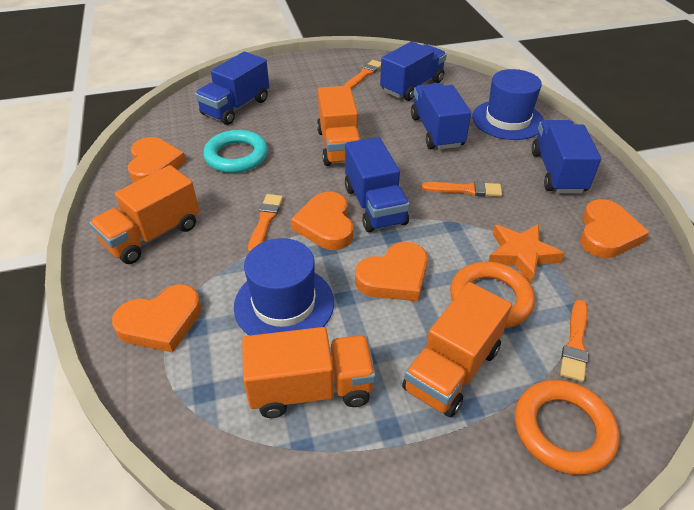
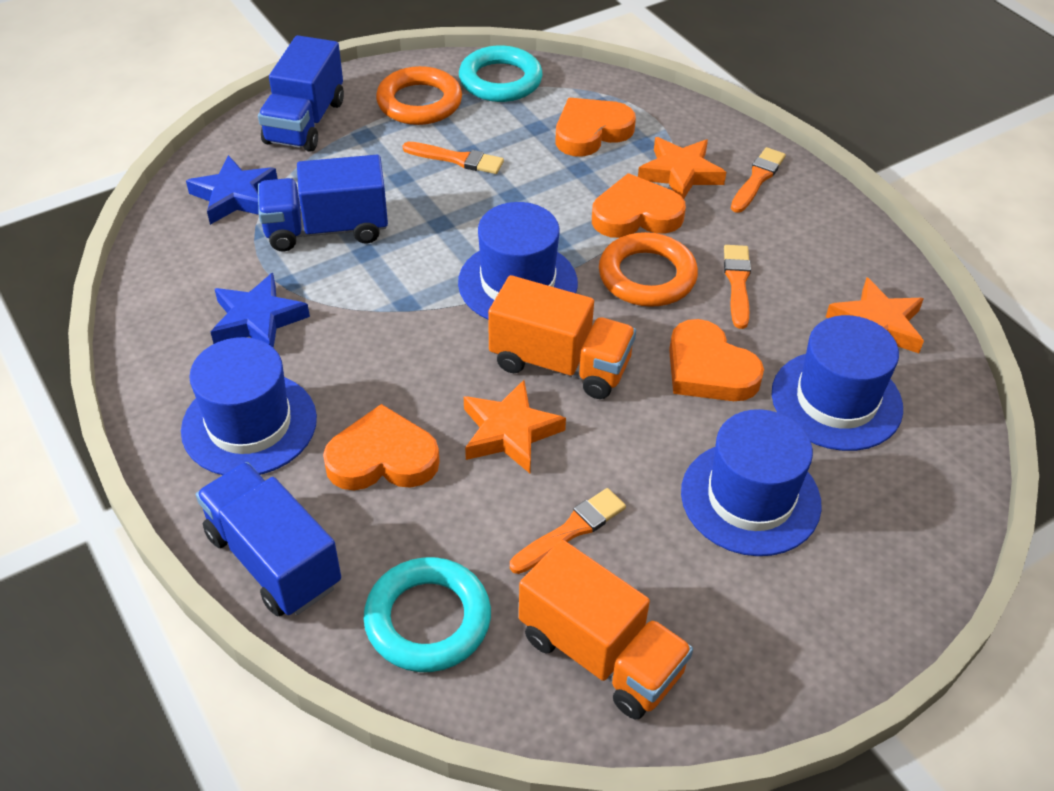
blue hat: 2 -> 4
blue star: 0 -> 2
blue truck: 5 -> 3
orange heart: 5 -> 4
orange star: 1 -> 3
orange truck: 4 -> 2
turquoise ring: 1 -> 2

